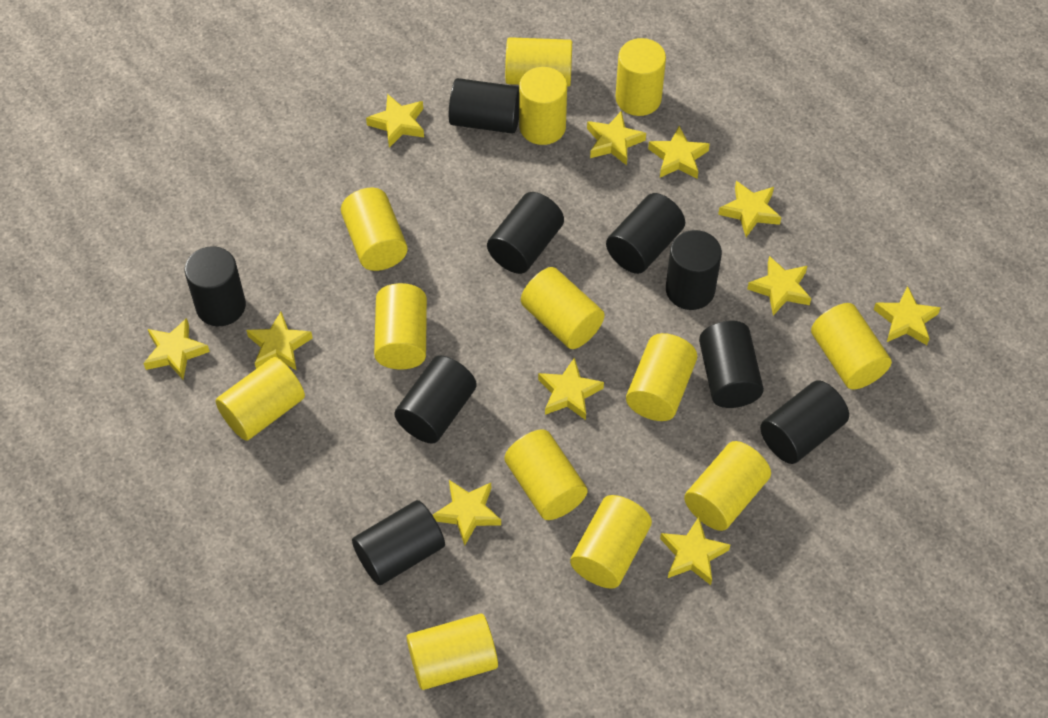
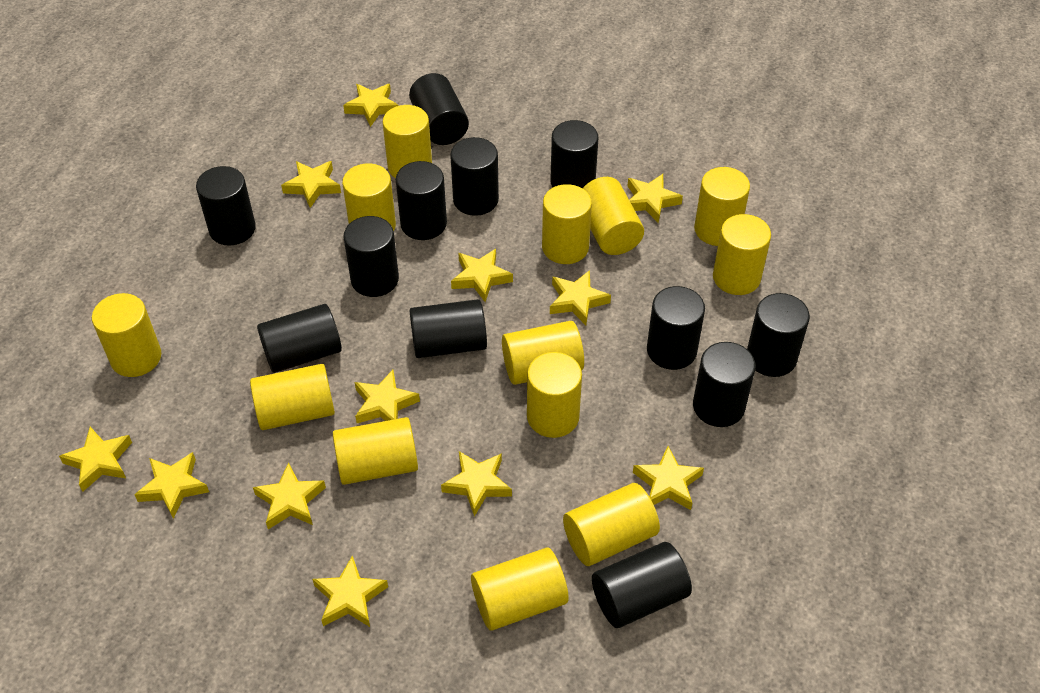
black cylinder: 9 -> 12
yellow star: 11 -> 12

